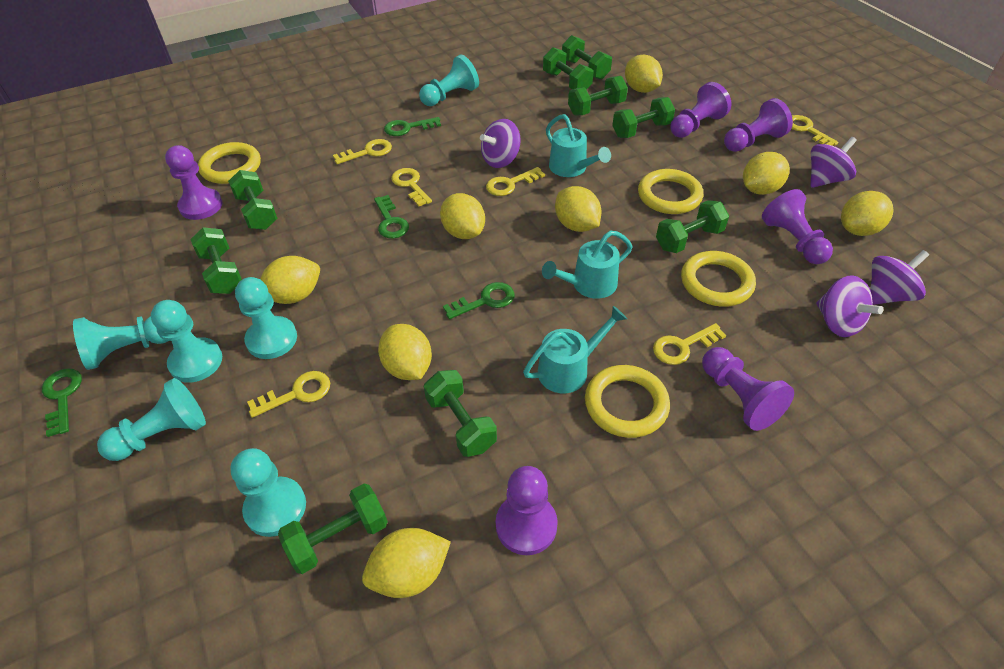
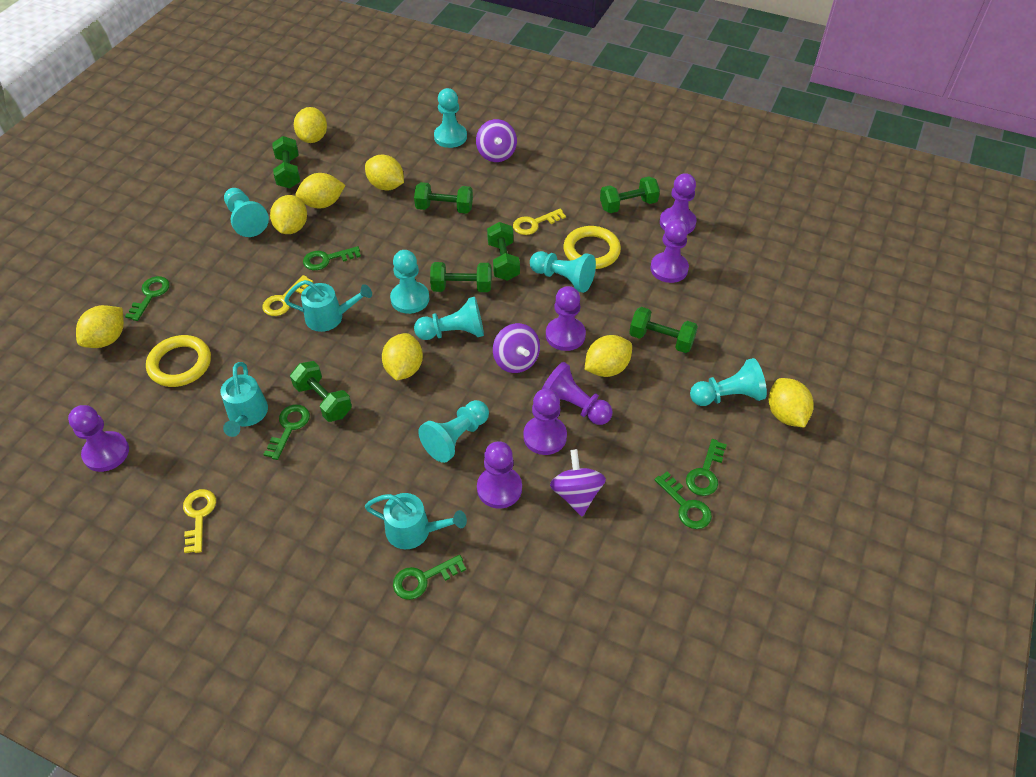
green dumbbell: 9 -> 7
green key: 4 -> 6
purple pawn: 6 -> 7
purple spinning top: 4 -> 3
turquoise pawn: 6 -> 7
yellow key: 6 -> 3
yellow ring: 4 -> 2

